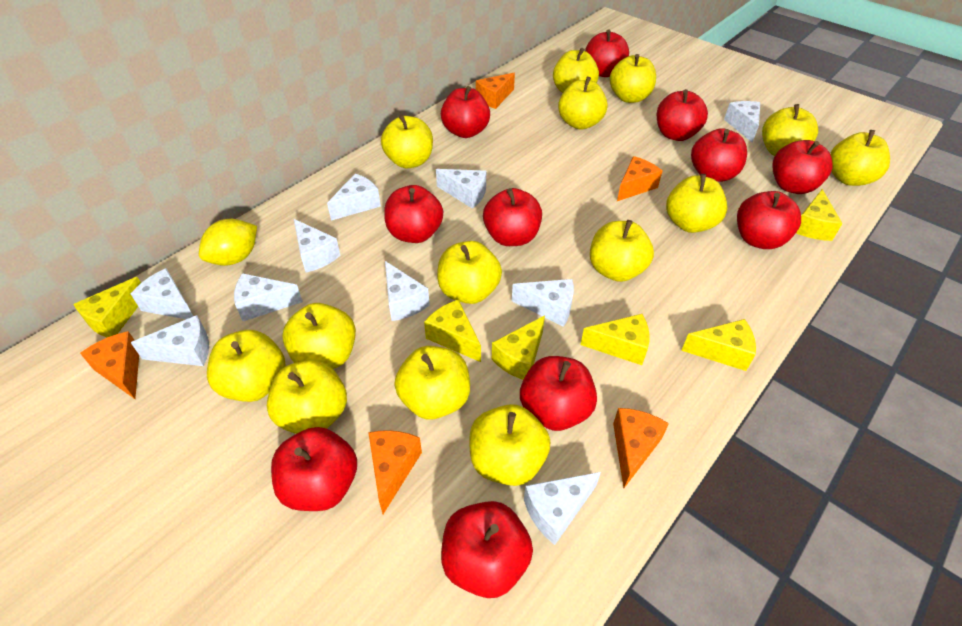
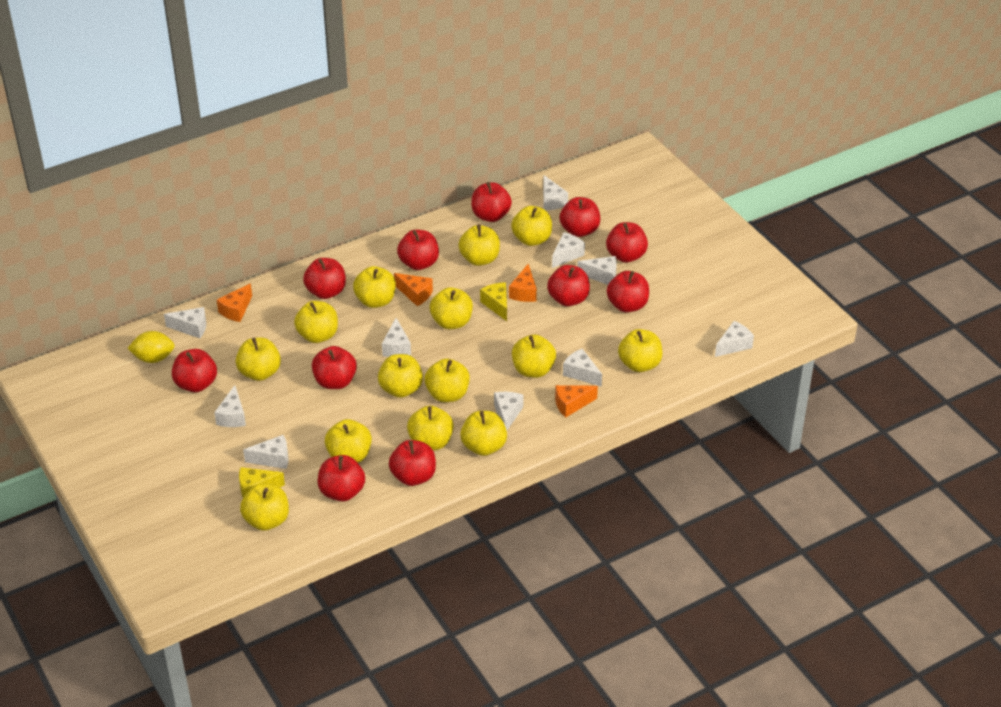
orange cheese: 5 -> 4
yellow cheese: 6 -> 2

